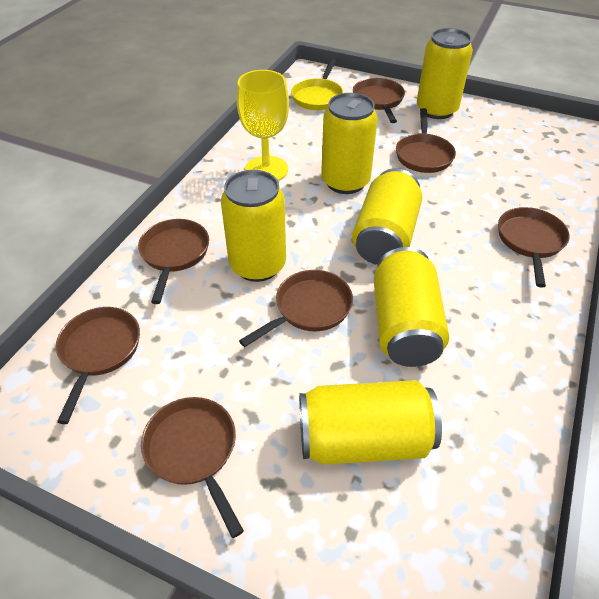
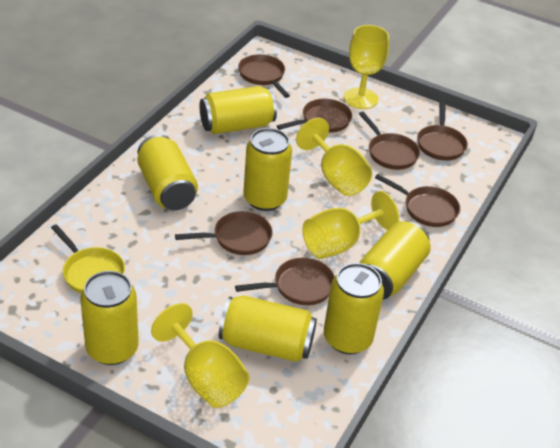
yellow can: 6 -> 7
yellow goblet: 1 -> 4

